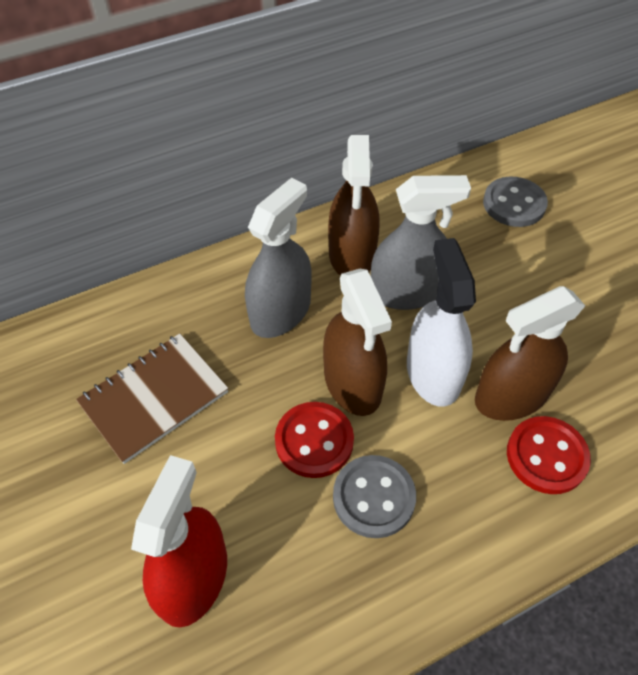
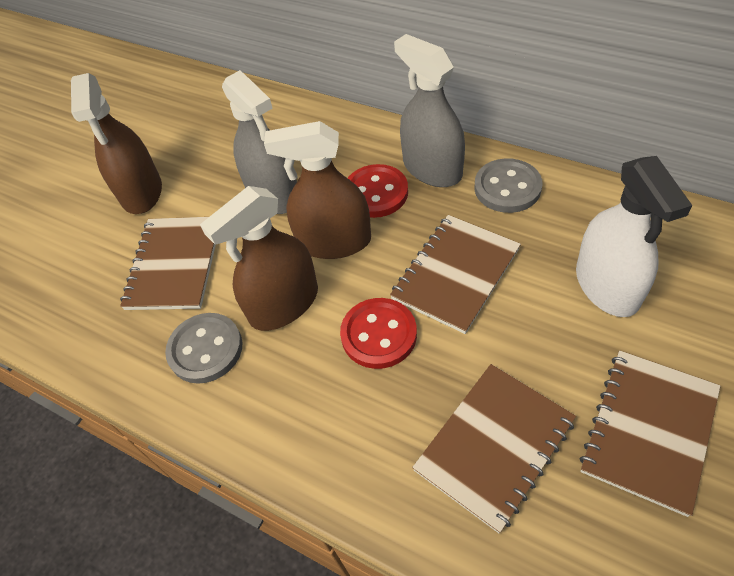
brown notebook: 1 -> 4
red spray bottle: 1 -> 0

